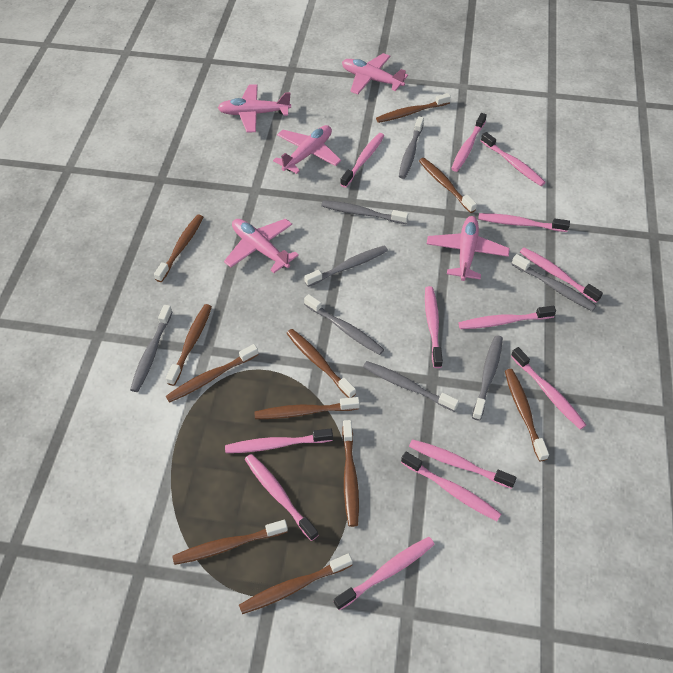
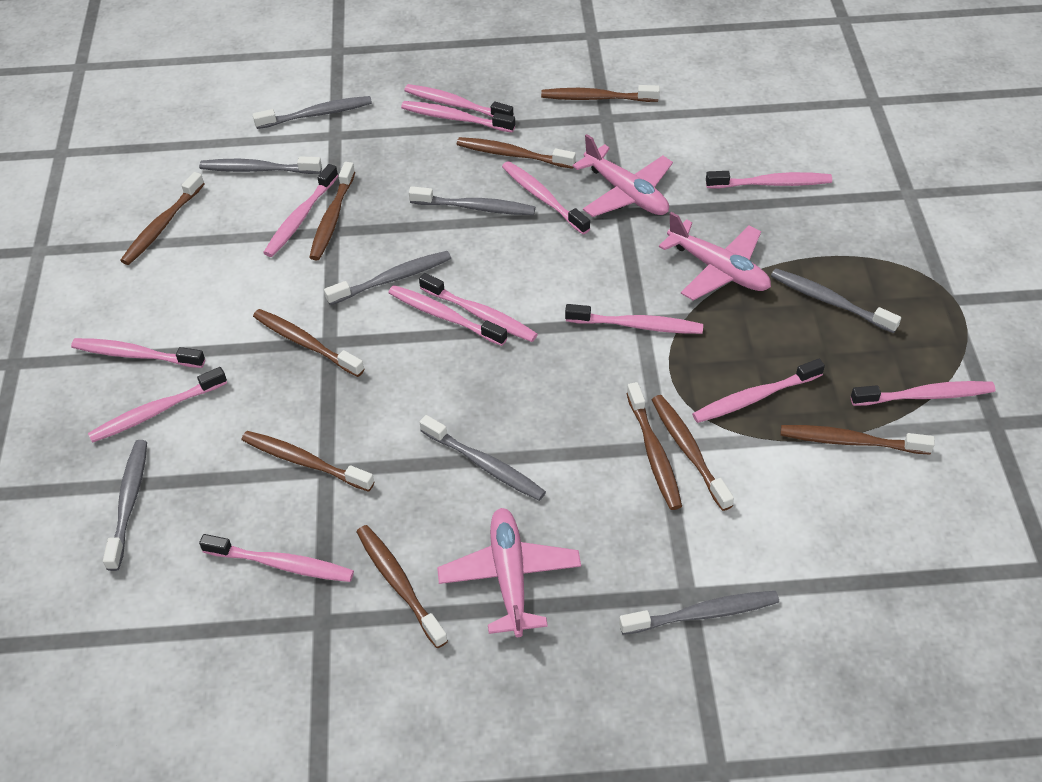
brown toothbrush: 11 -> 10
pink plane: 5 -> 3

